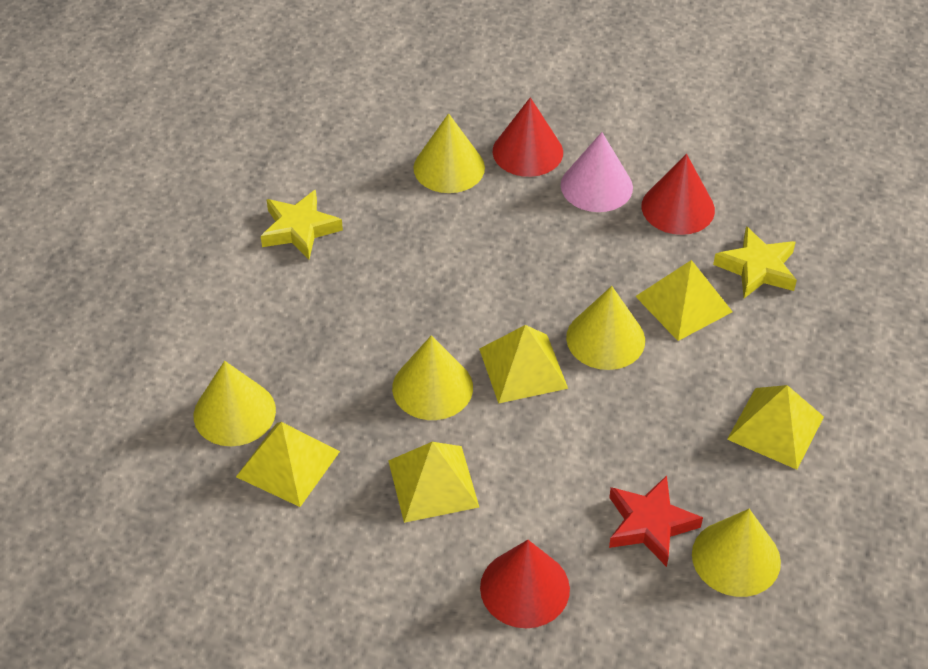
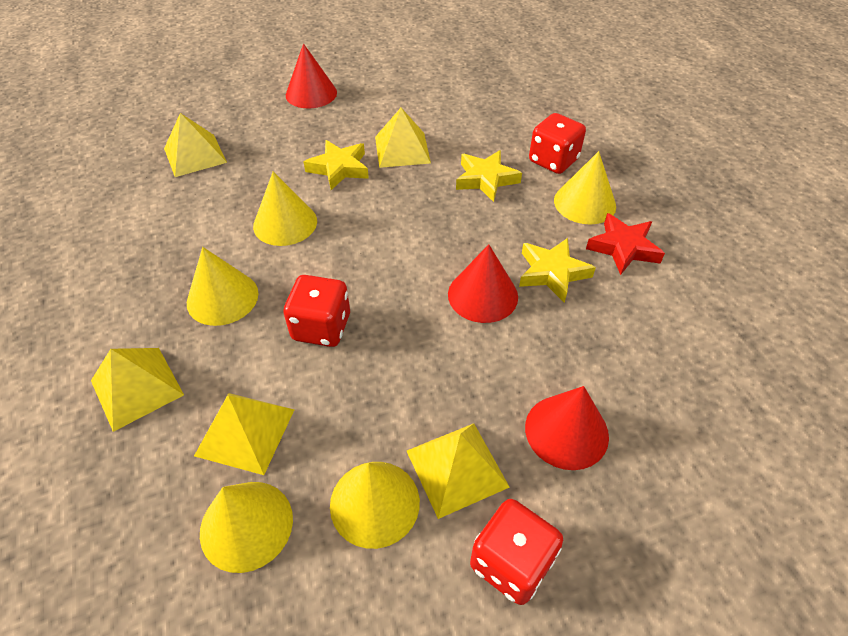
pink cone: 1 -> 0
red dice: 0 -> 3
yellow star: 2 -> 3

